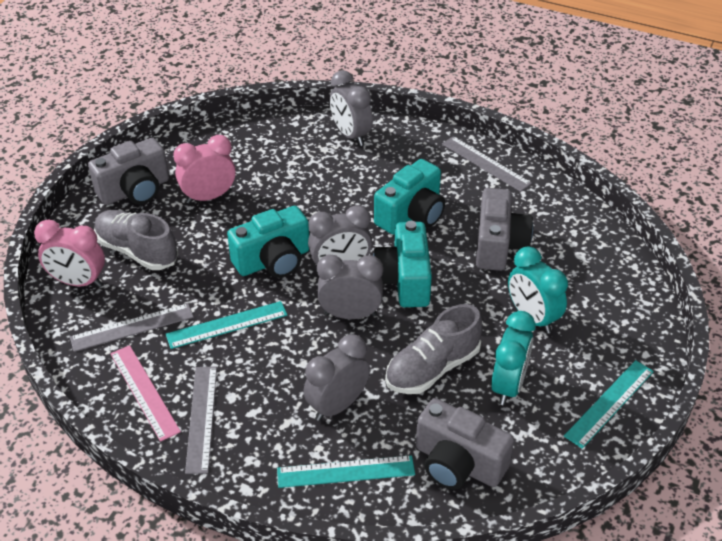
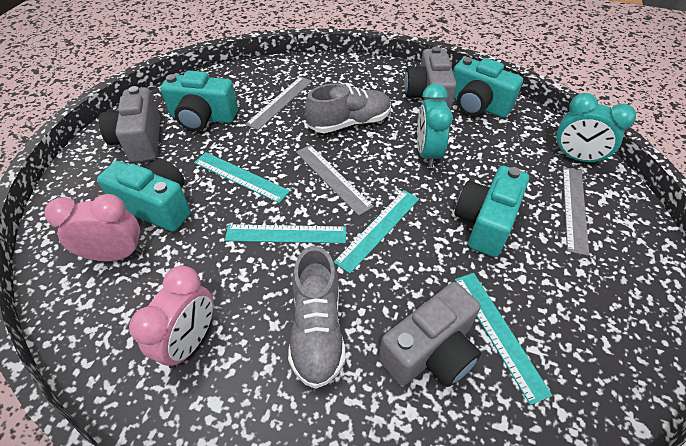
grey clock: 4 -> 0
pink ruler: 1 -> 0
turquoise camera: 3 -> 4
turquoise ruler: 3 -> 4

